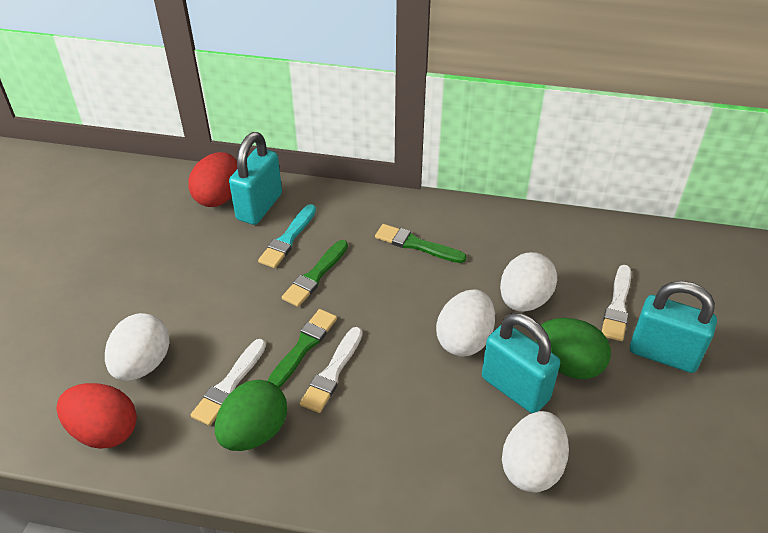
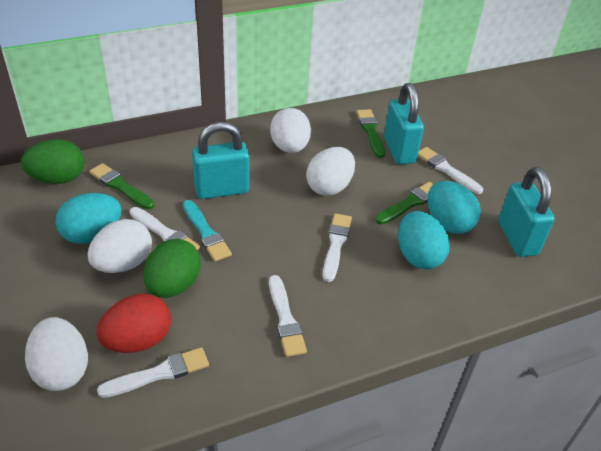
red egg: 2 -> 1
turquoise egg: 0 -> 3
white brush: 3 -> 5

